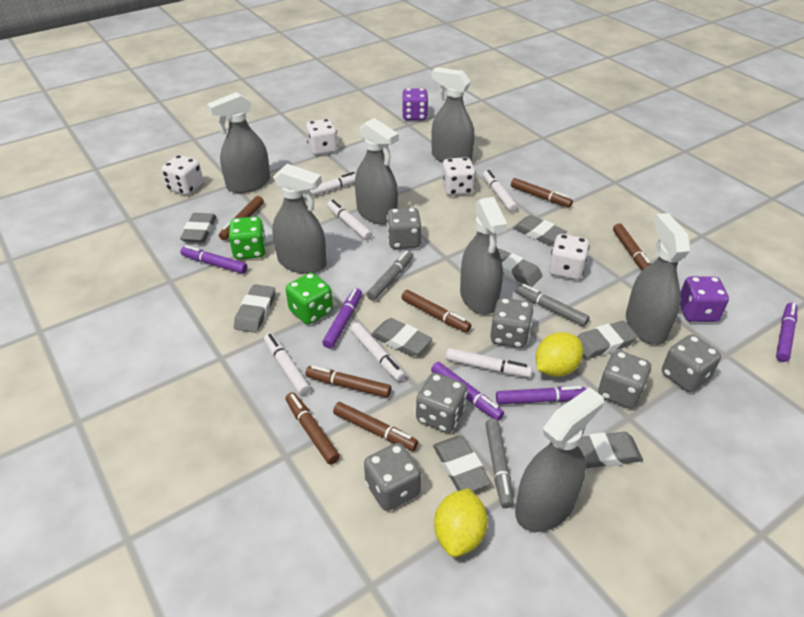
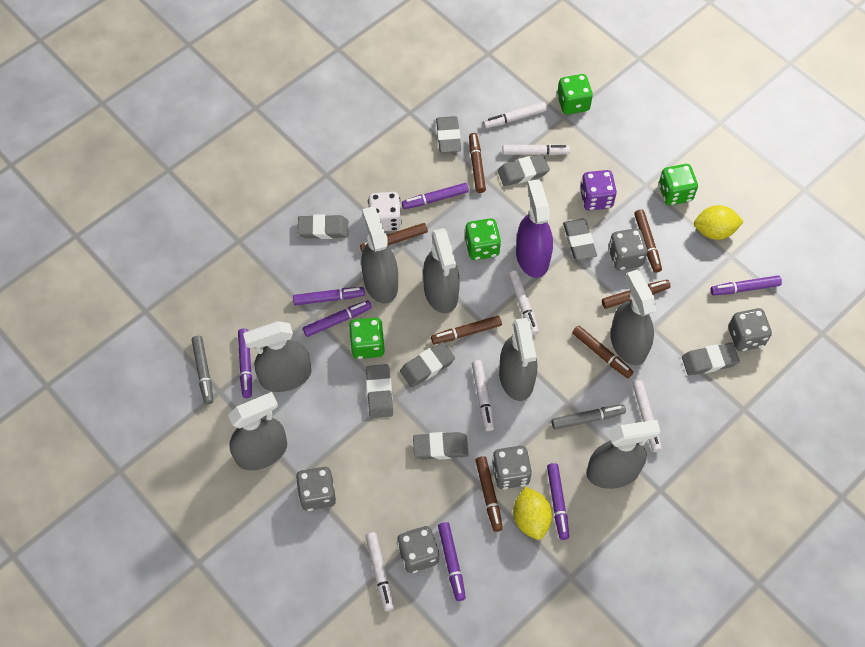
green dice: 2 -> 4
grey dice: 6 -> 5
grey marker: 3 -> 2
purple dice: 2 -> 1
purple marker: 5 -> 7
purple spray bottle: 0 -> 1
white dice: 4 -> 1

